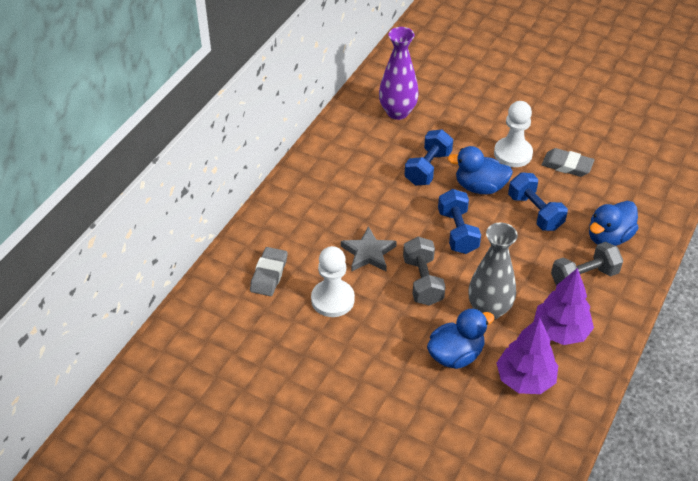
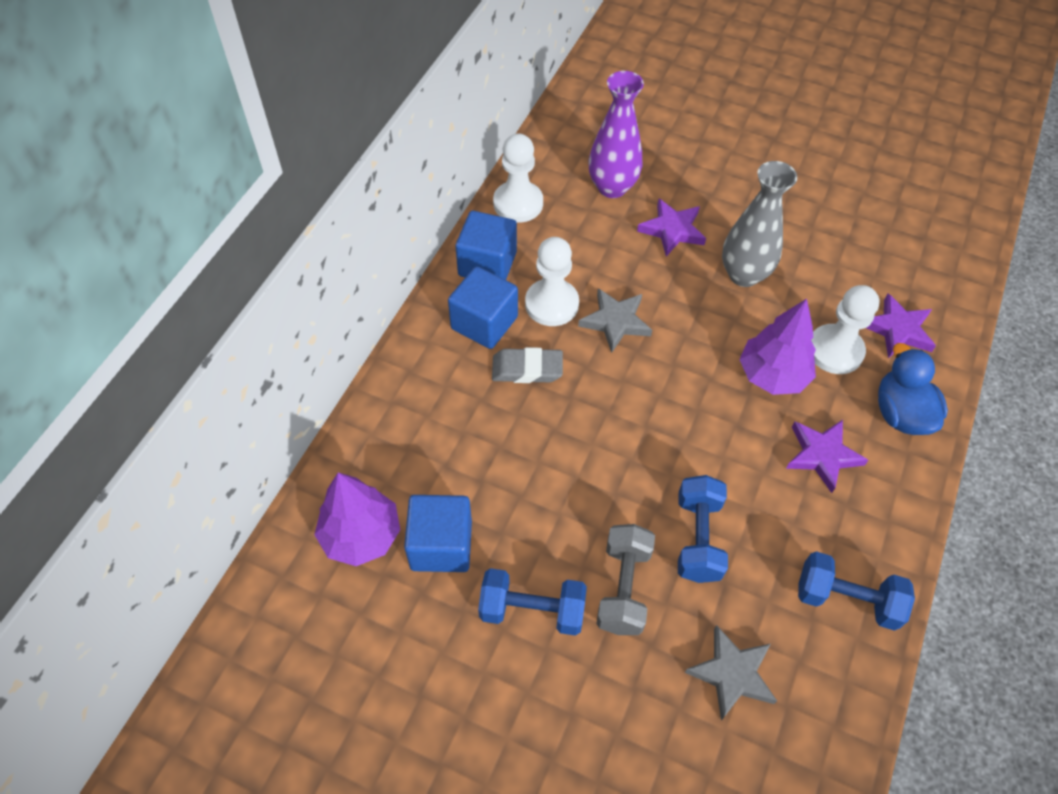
blue cube: 0 -> 3
blue duck: 3 -> 1
grey dumbbell: 2 -> 1
grey eraser: 2 -> 1
grey star: 1 -> 2
purple star: 0 -> 3
white pawn: 2 -> 3

